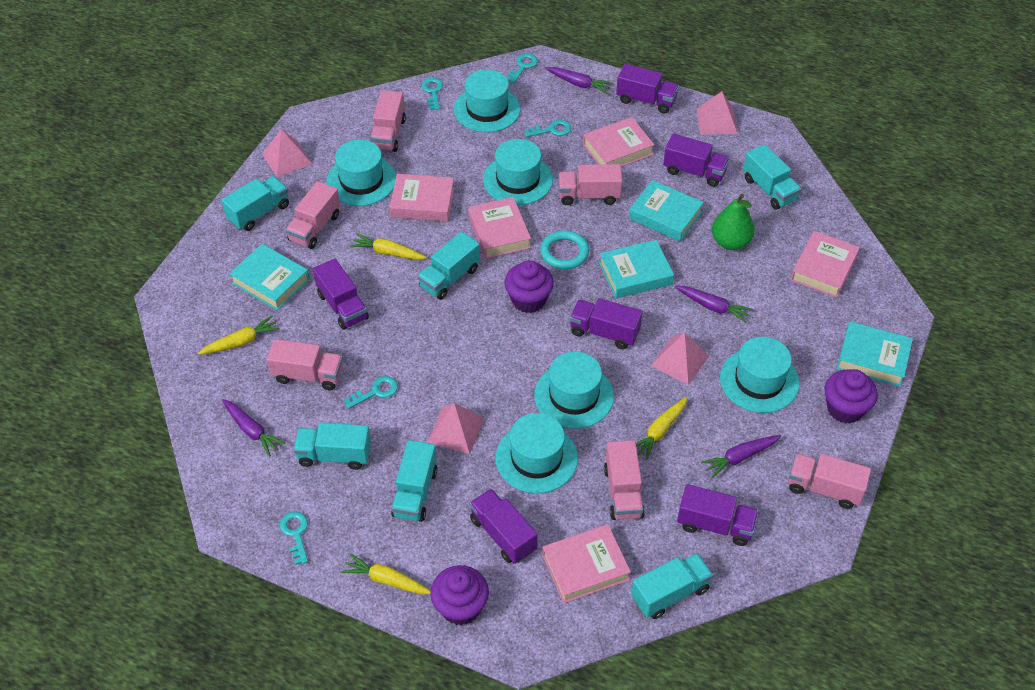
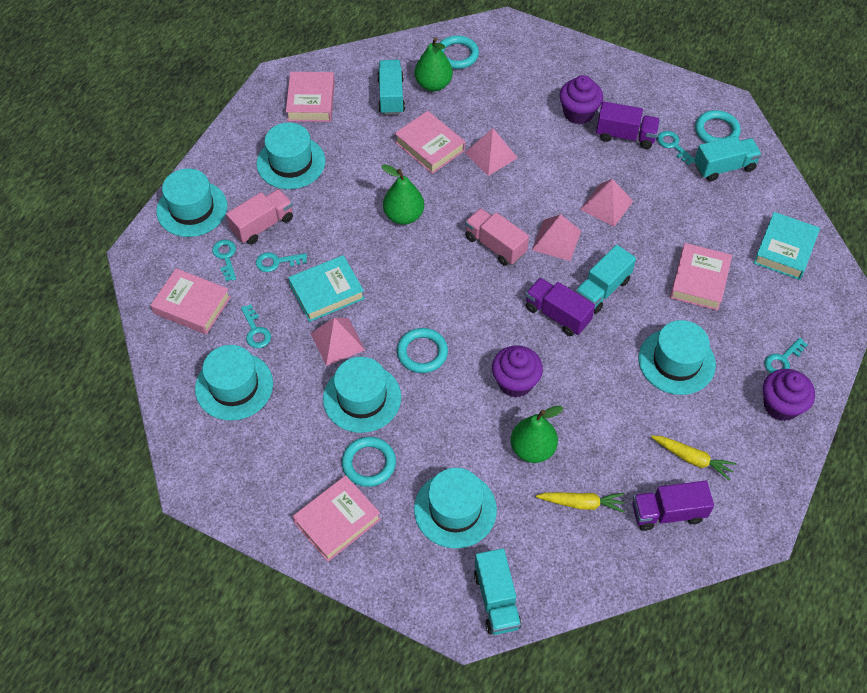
green pear: 1 -> 3
pink truck: 6 -> 2
purple carrot: 4 -> 0
purple truck: 6 -> 3
turquoise book: 4 -> 2
turquoise ring: 1 -> 4
turquoise truck: 6 -> 4
yellow carrot: 4 -> 2

